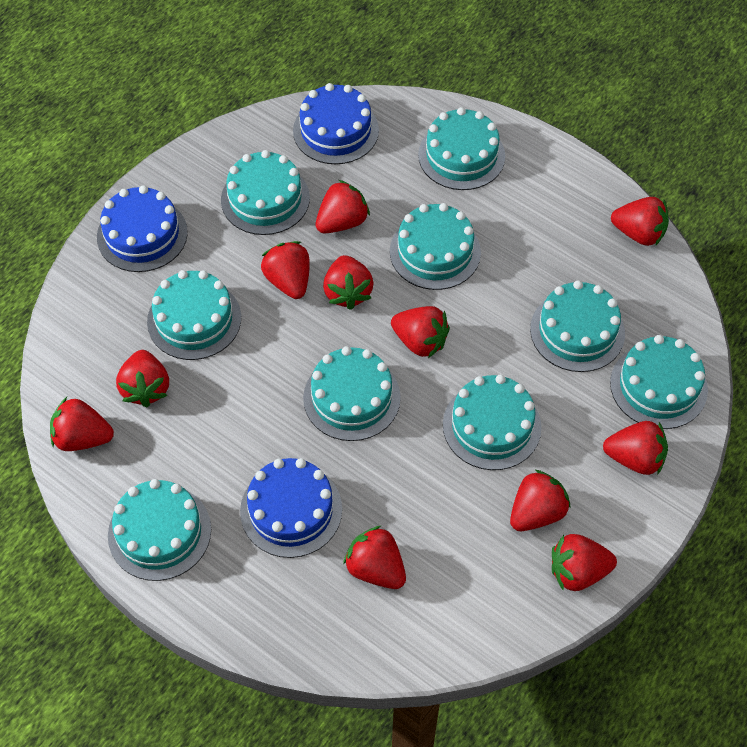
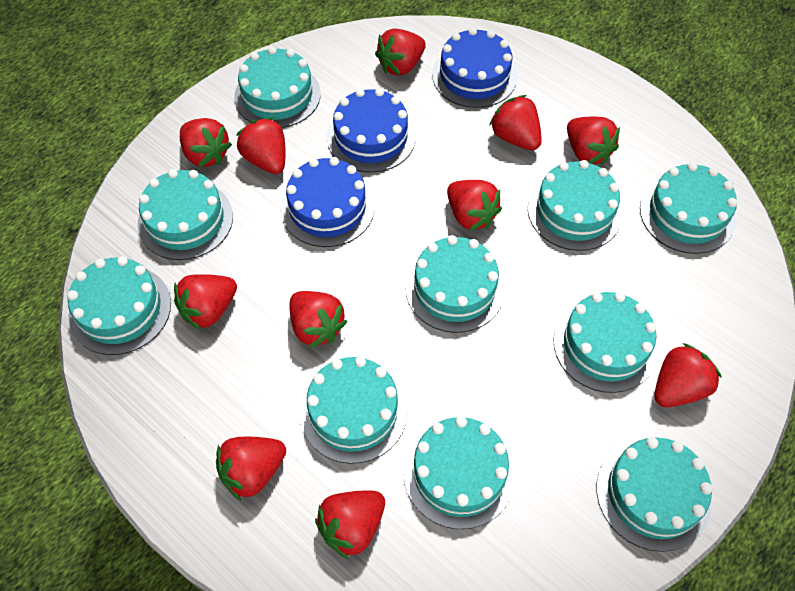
turquoise cake: 9 -> 10

